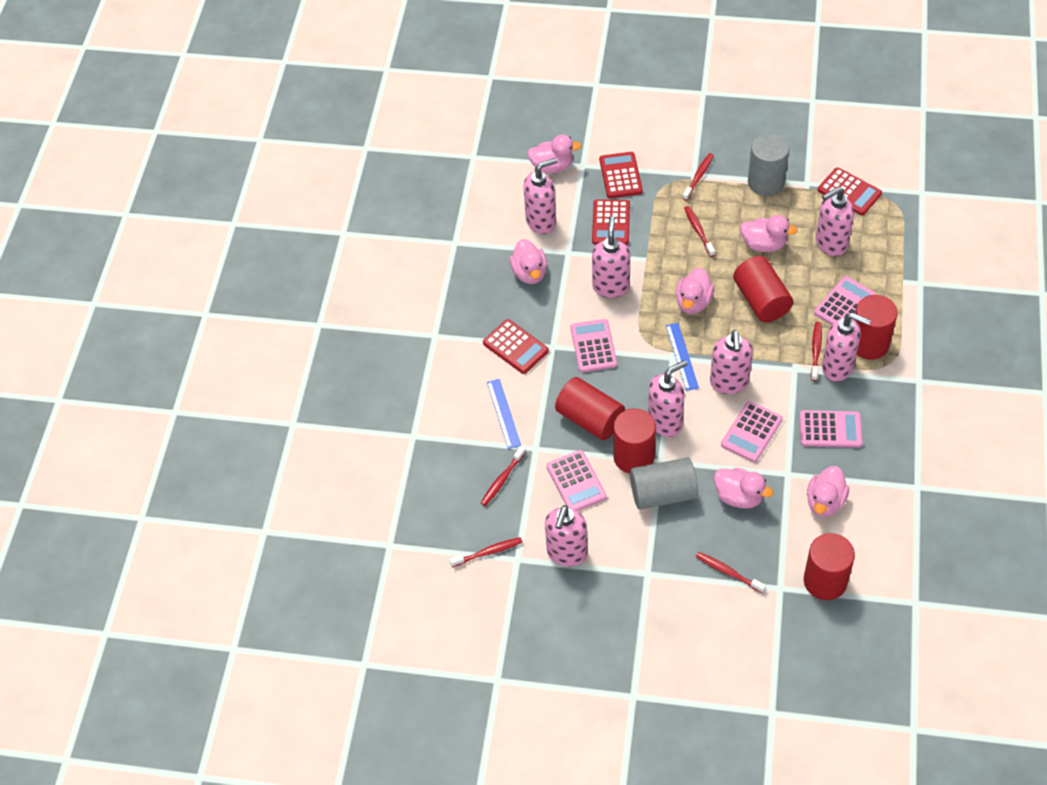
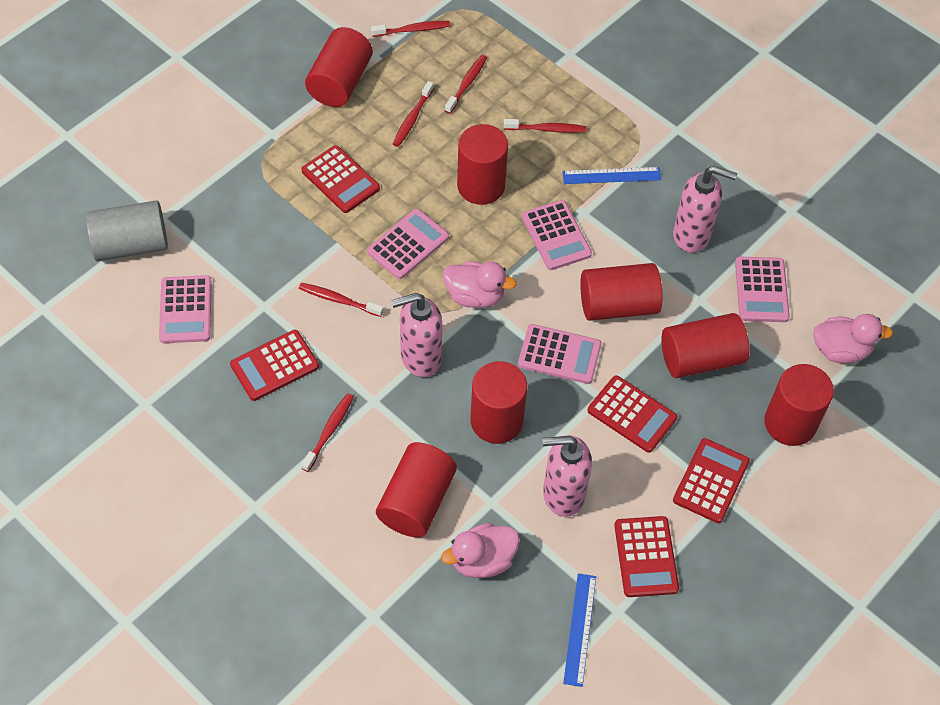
grey cylinder: 2 -> 1
pink duck: 6 -> 3
pink soap dispenser: 7 -> 3
red calculator: 4 -> 5
red cylinder: 5 -> 7

